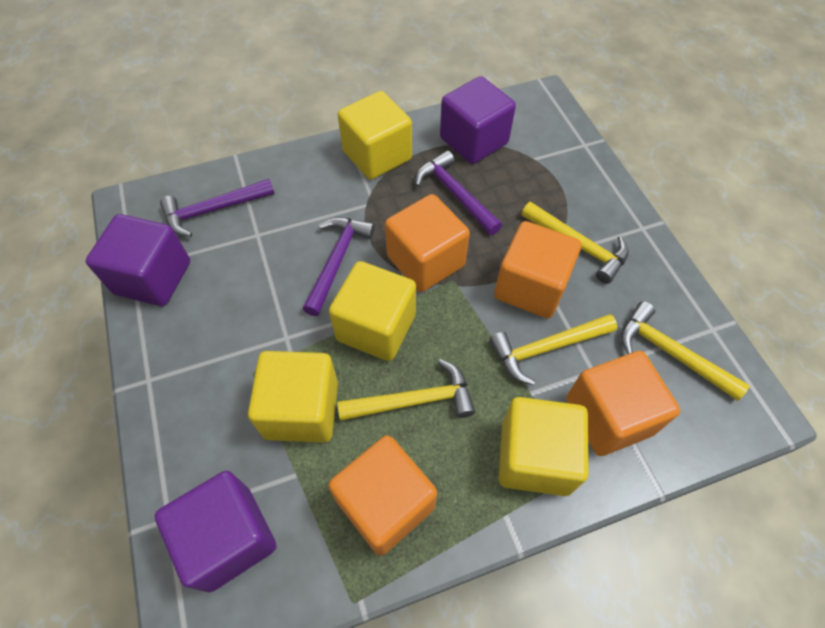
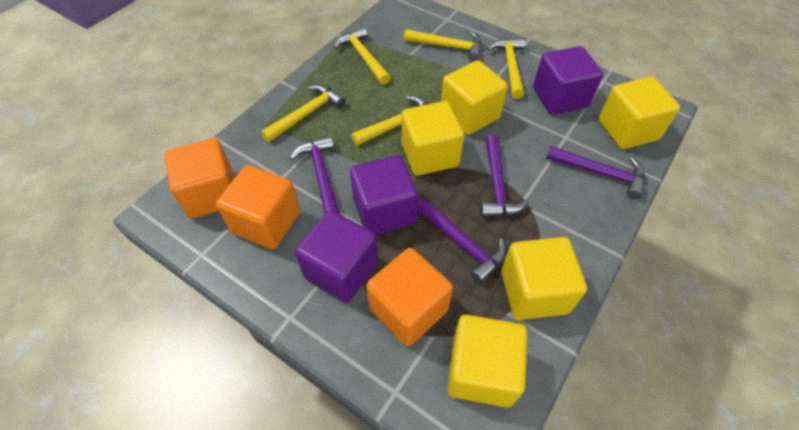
orange cube: 4 -> 3
purple hammer: 3 -> 4
yellow cube: 4 -> 5
yellow hammer: 4 -> 5

